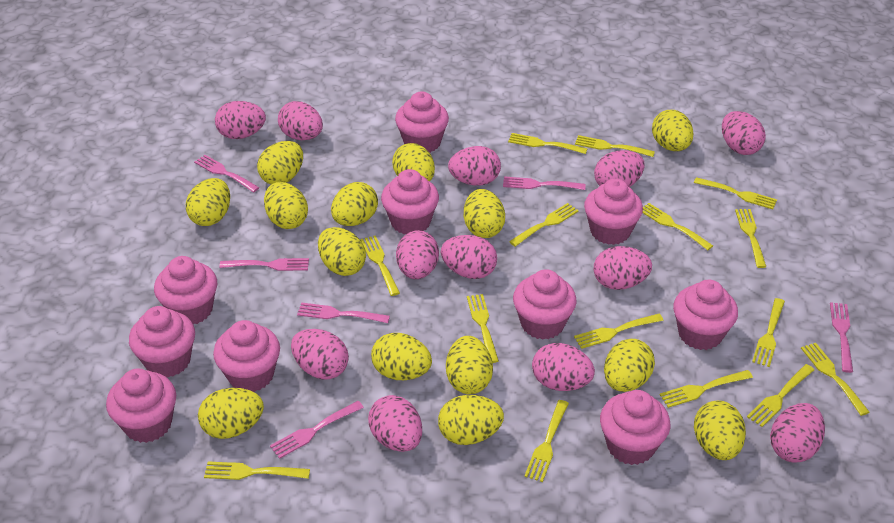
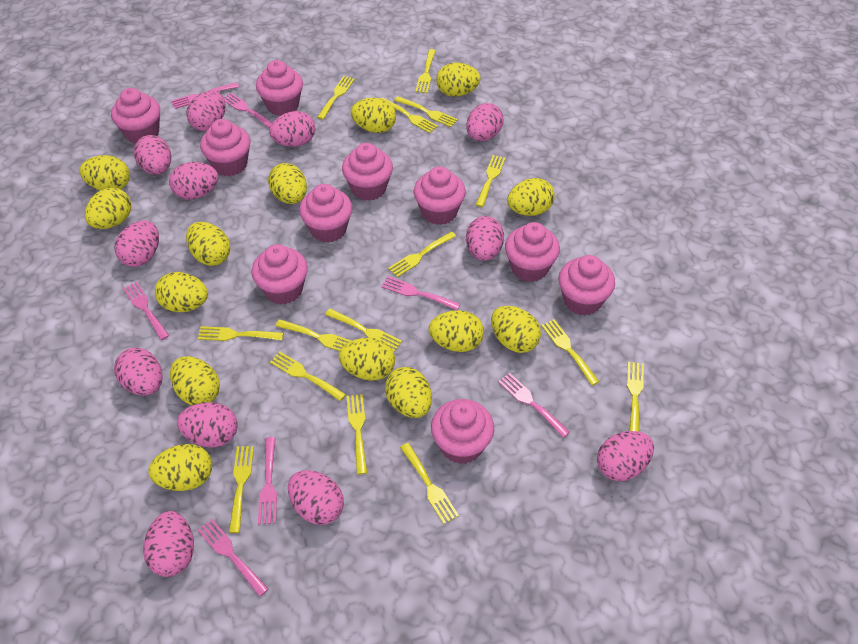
pink fork: 6 -> 7

